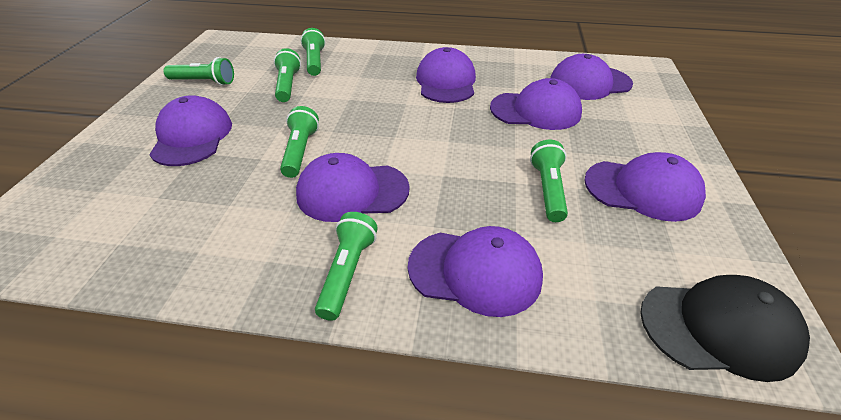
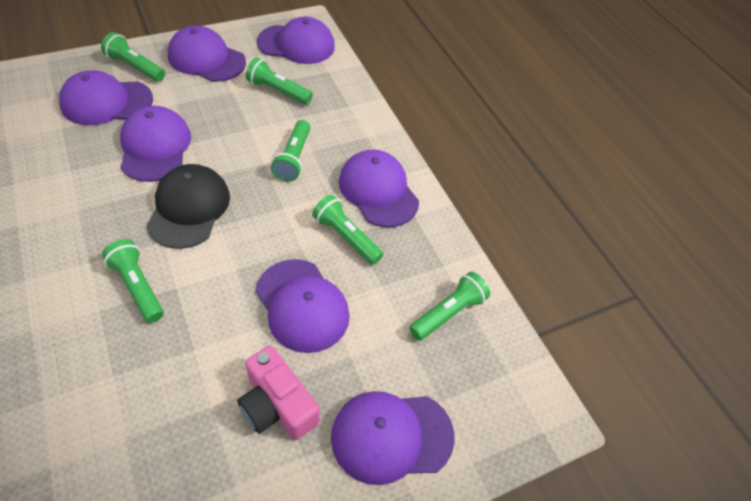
pink camera: 0 -> 1

